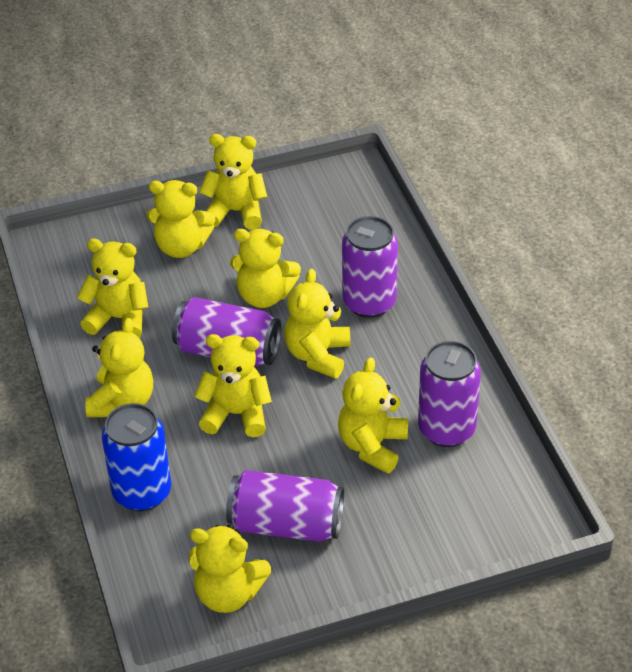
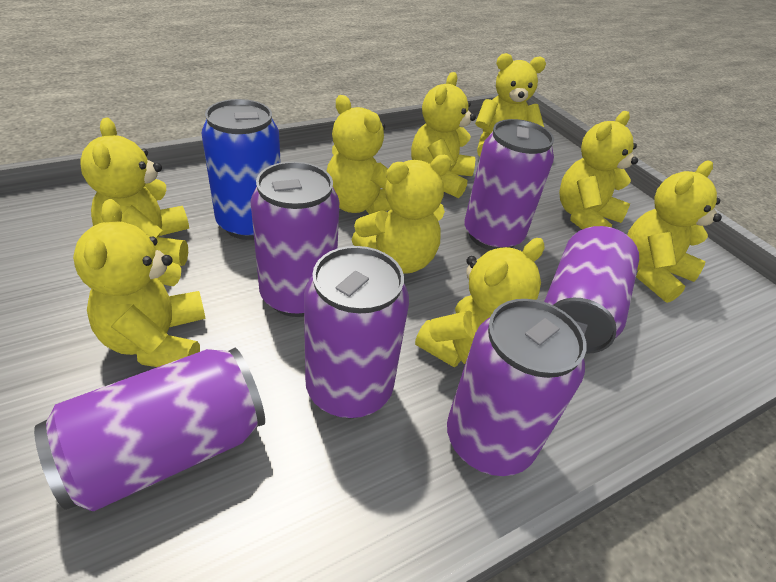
purple can: 4 -> 6

